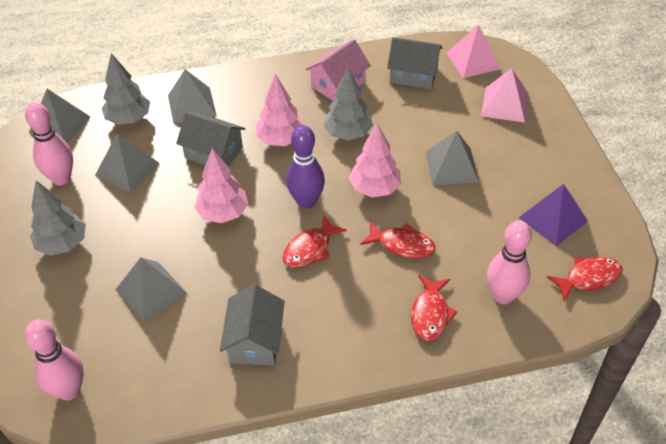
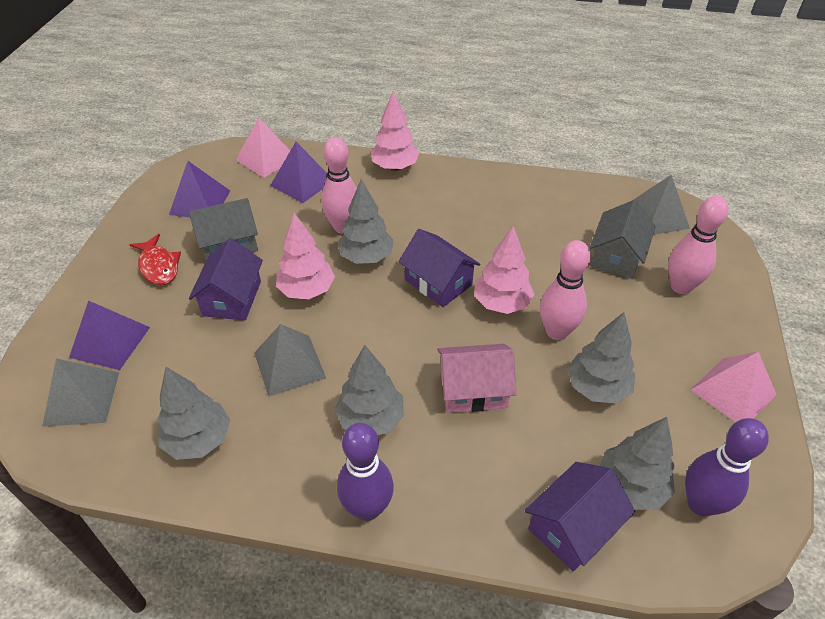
grey house: 3 -> 2
grey pyramid: 5 -> 3
grey tree: 3 -> 5
purple bowling pin: 1 -> 2
purple house: 0 -> 3
purple pyramid: 1 -> 3
red fish: 4 -> 1

